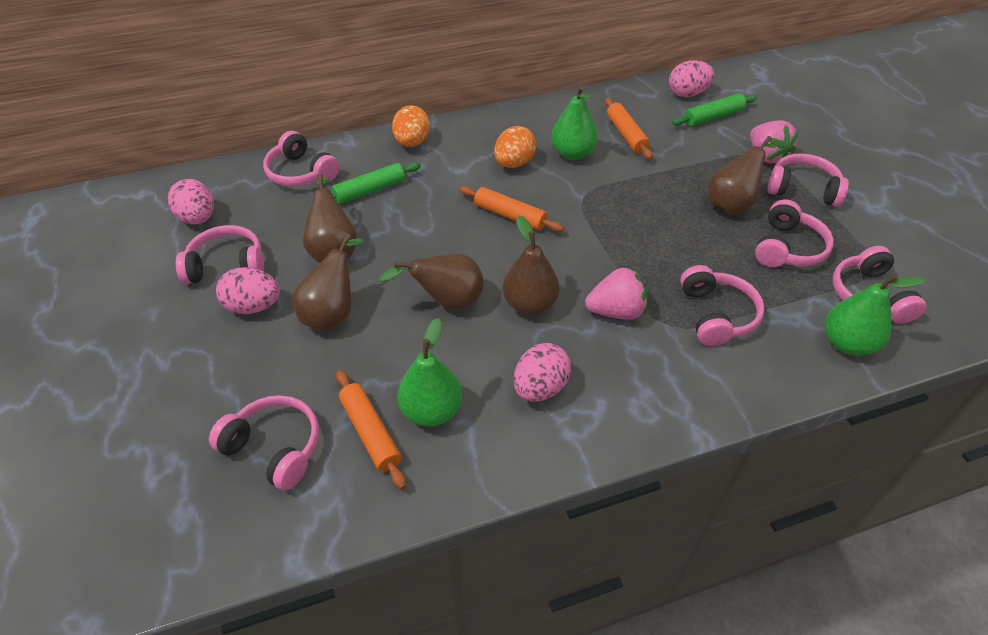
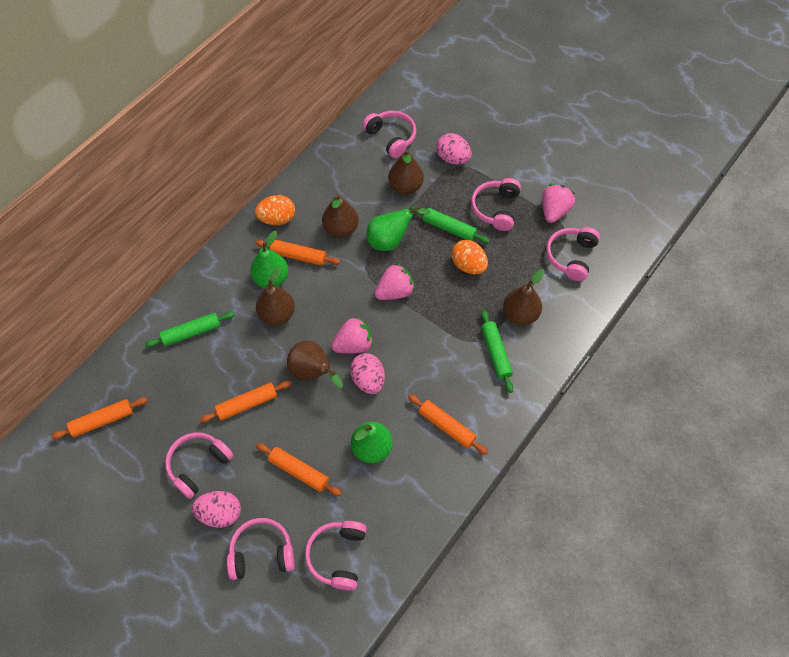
green rolling pin: 2 -> 3
orange rolling pin: 3 -> 5
pink egg: 4 -> 3
pink headphones: 7 -> 6
pink strawberry: 2 -> 3

